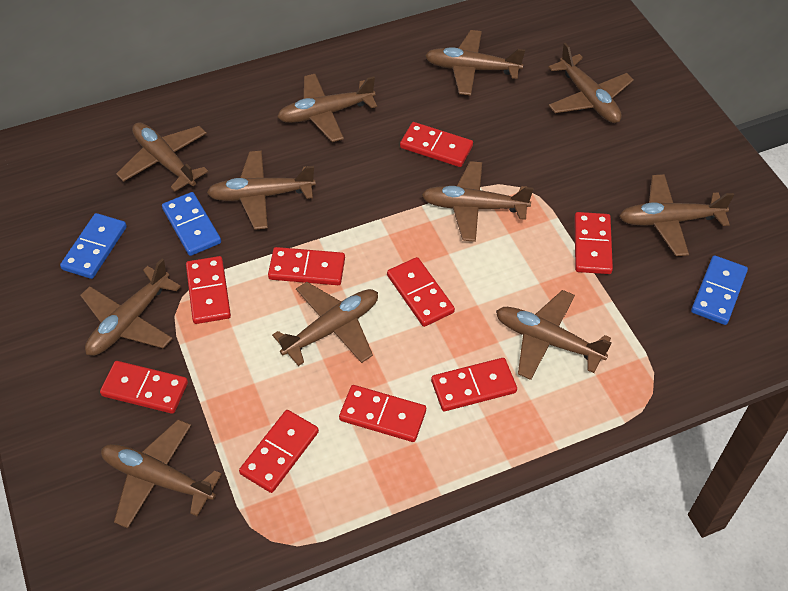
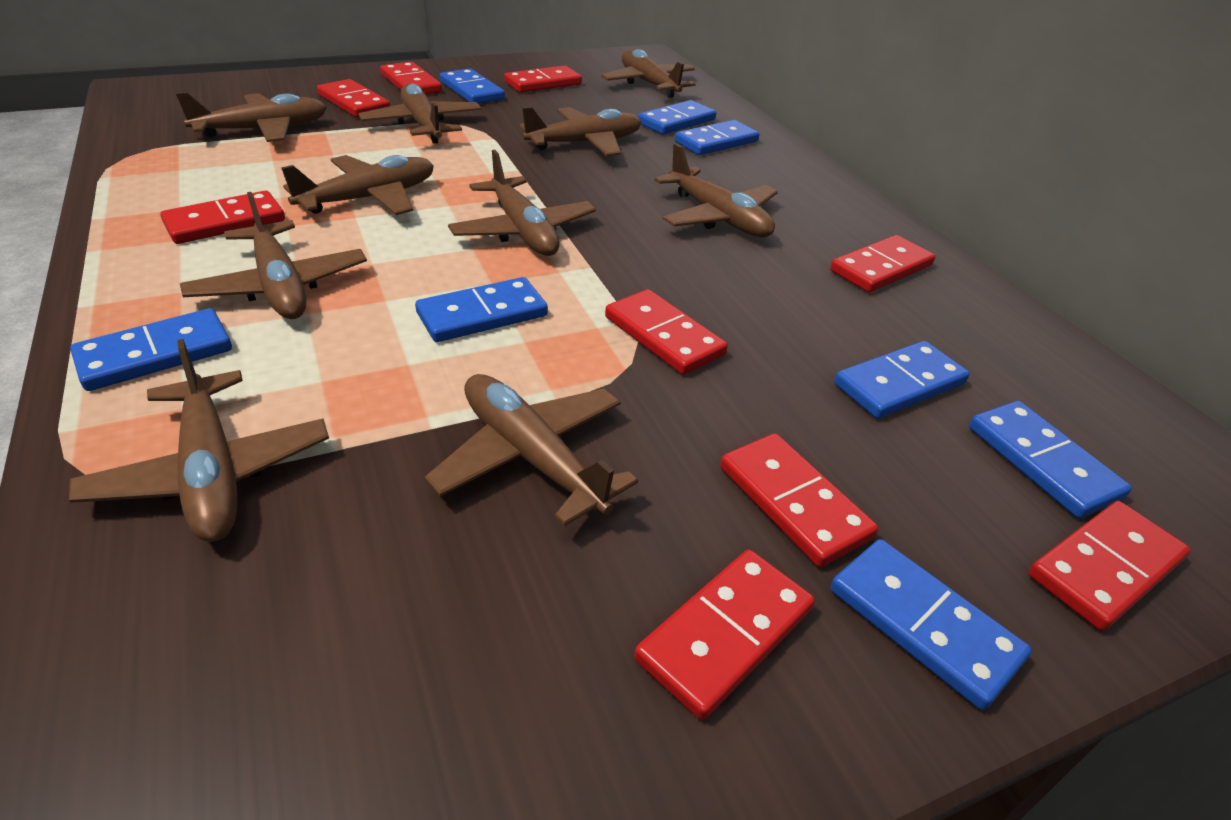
blue domino: 3 -> 8
brown plane: 11 -> 10

